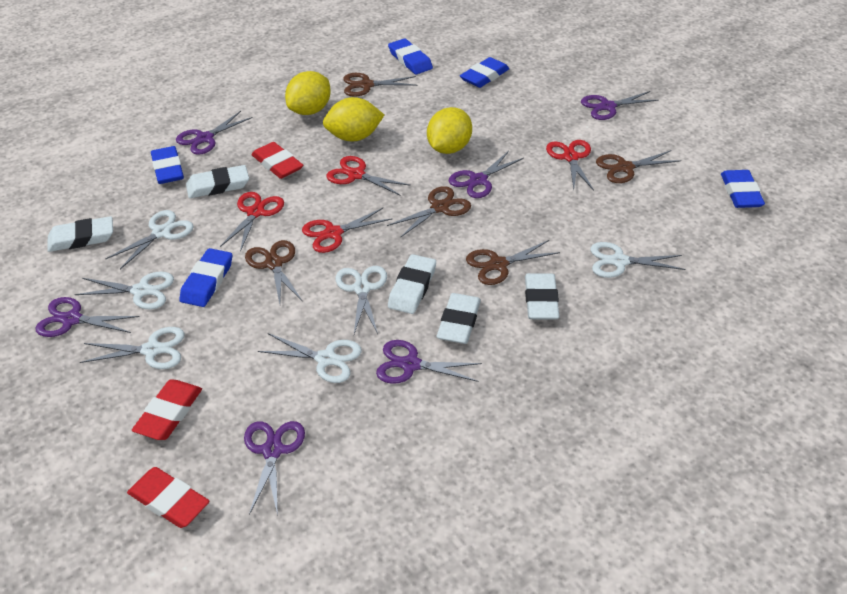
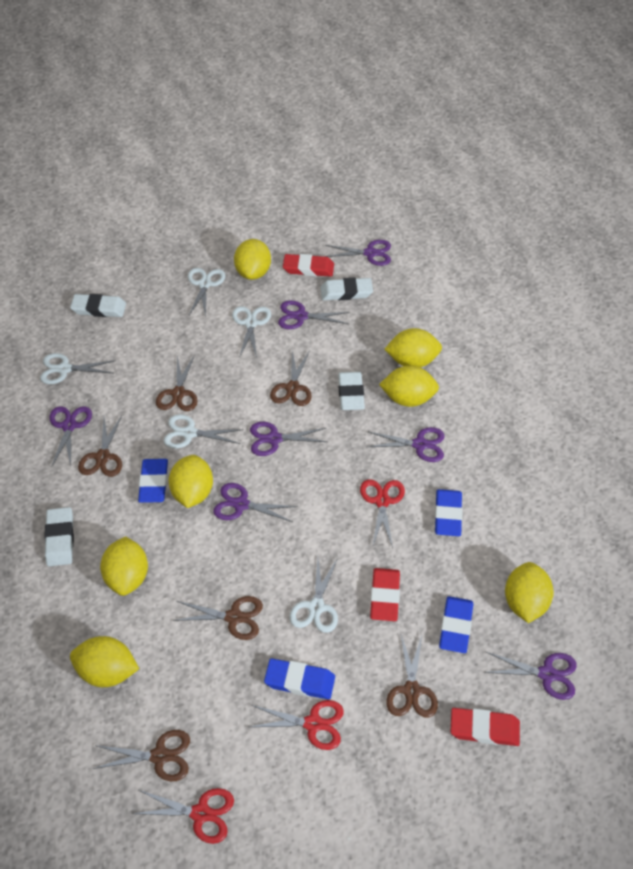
blue eraser: 5 -> 4
brown scissors: 5 -> 6
purple scissors: 6 -> 7
red scissors: 4 -> 3
white eraser: 5 -> 4
white scissors: 6 -> 5
yellow lemon: 3 -> 7

